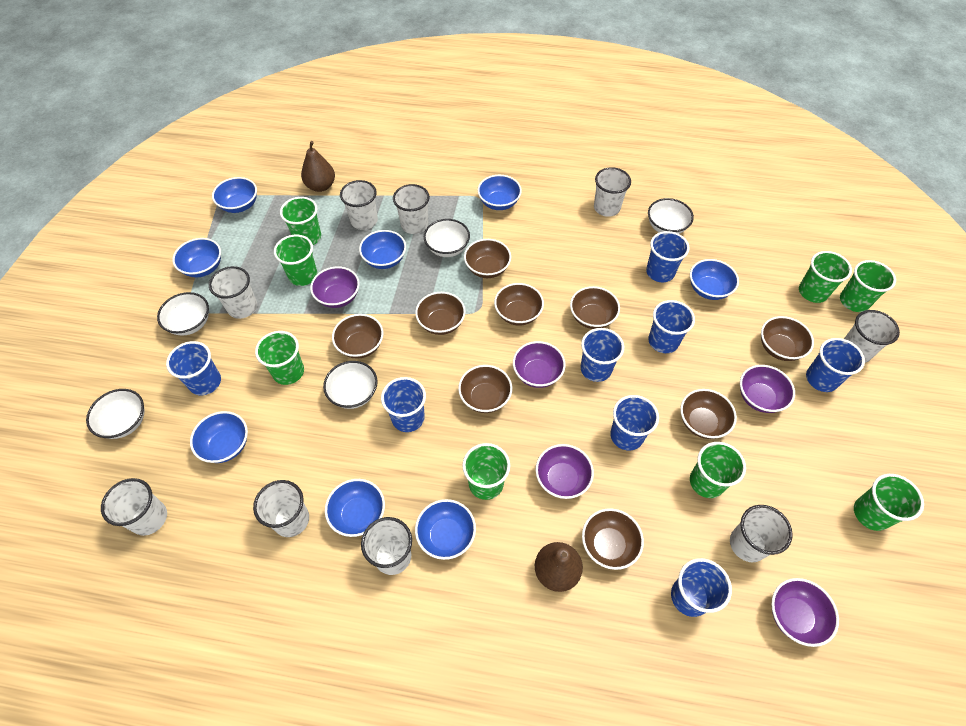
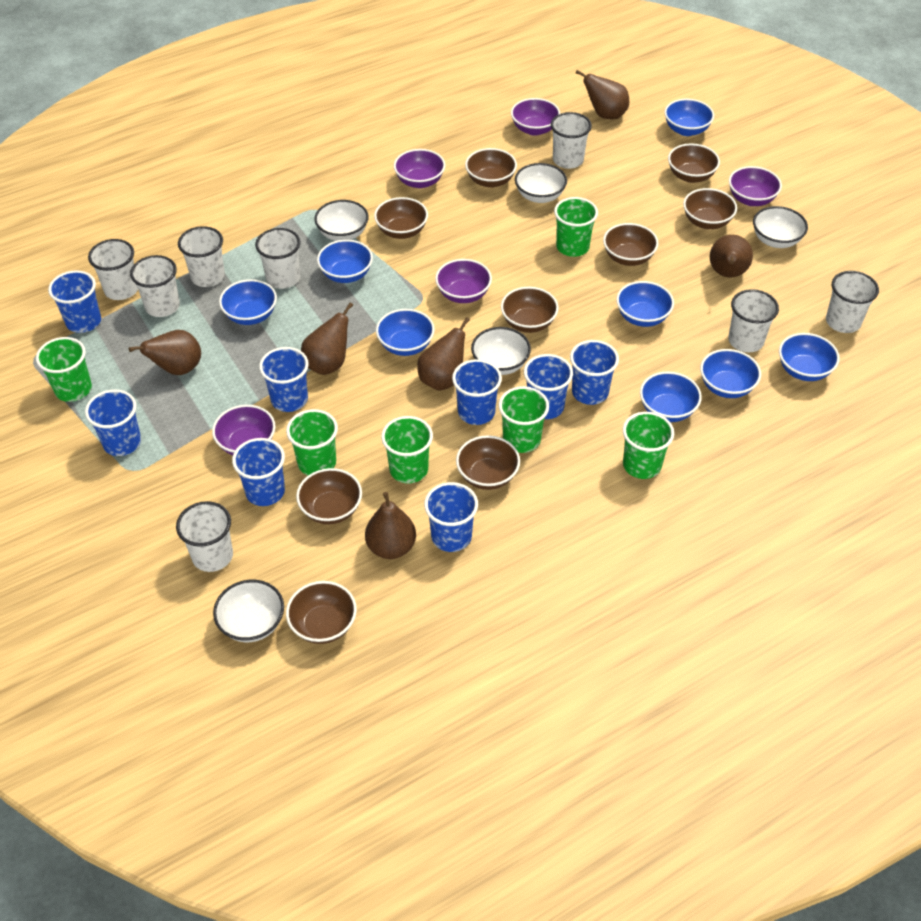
brown pear: 2 -> 6
green cup: 8 -> 6
white cup: 9 -> 8

